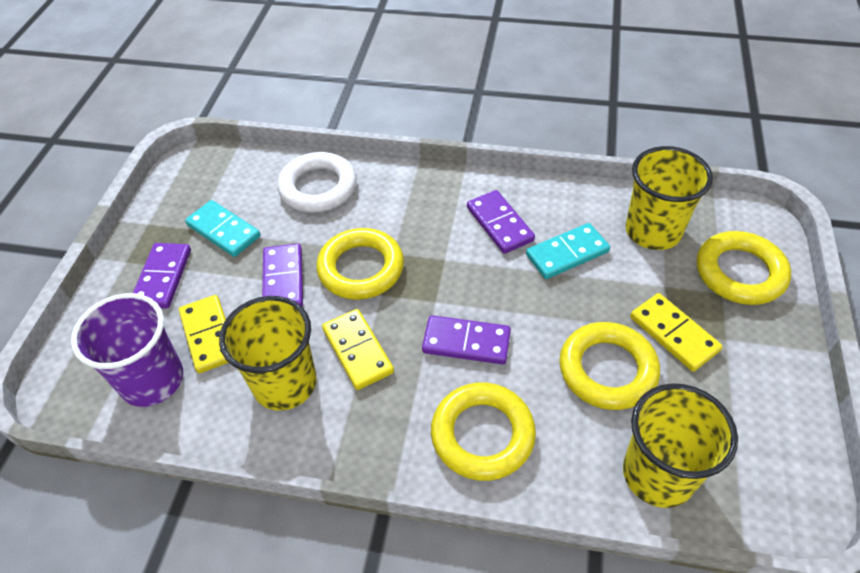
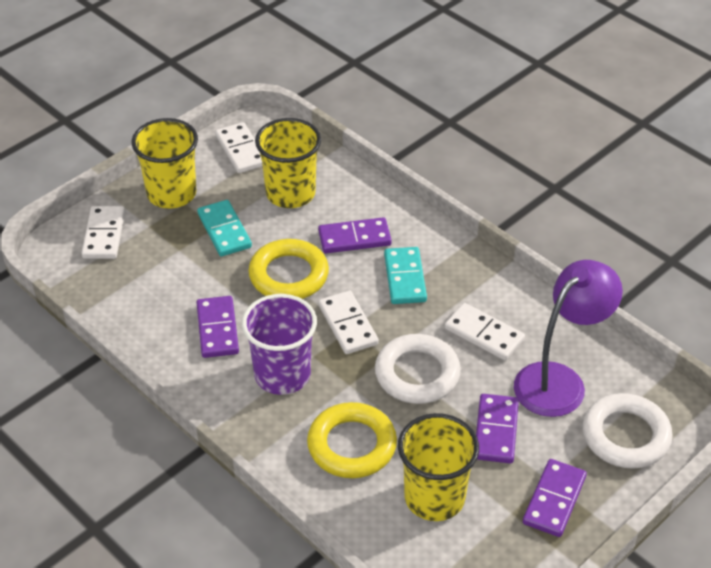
purple lamp: 0 -> 1
white domino: 0 -> 4
white ring: 1 -> 2
yellow domino: 3 -> 0
yellow ring: 4 -> 2

